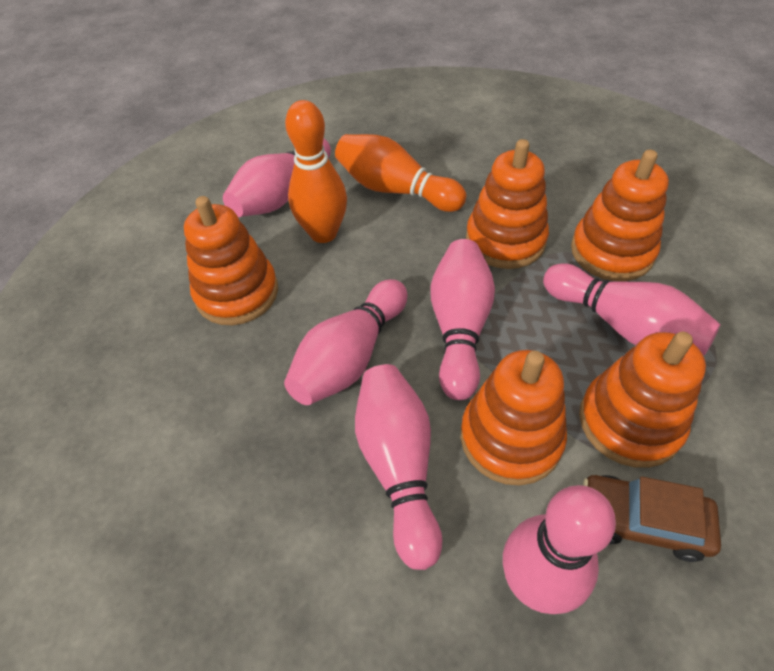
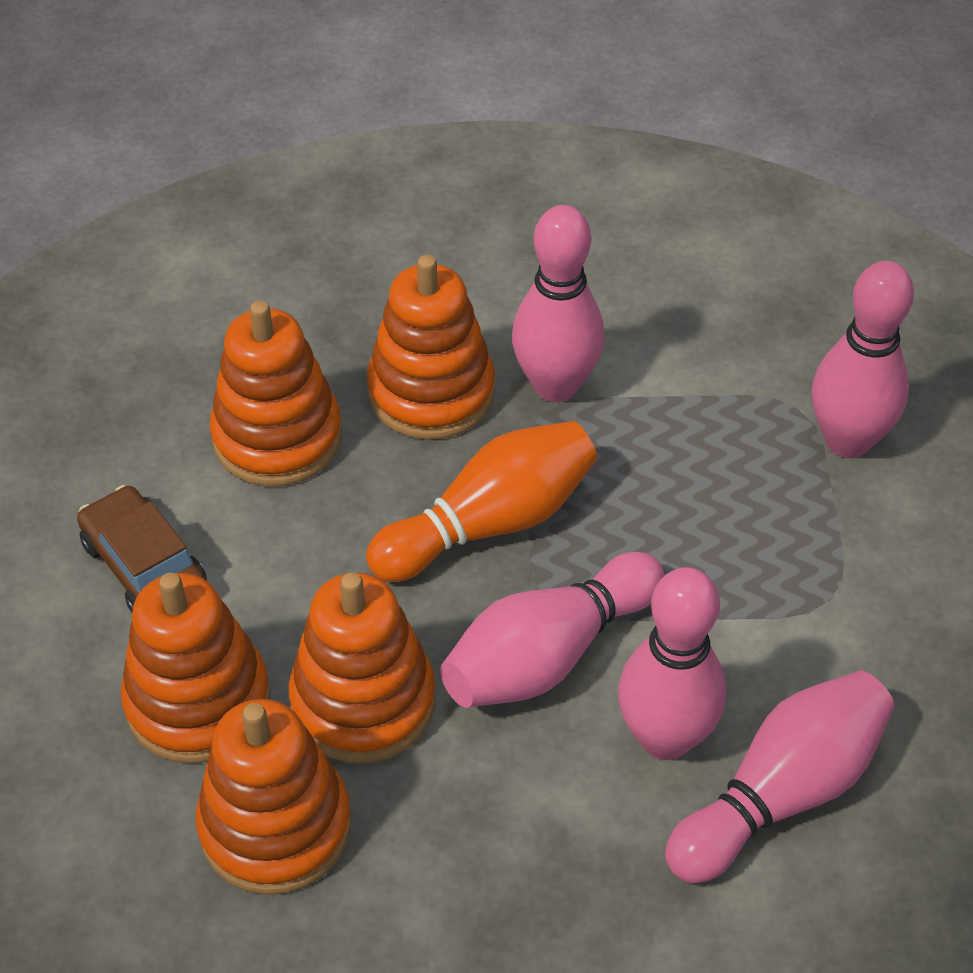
orange bowling pin: 2 -> 1
pink bowling pin: 6 -> 5

